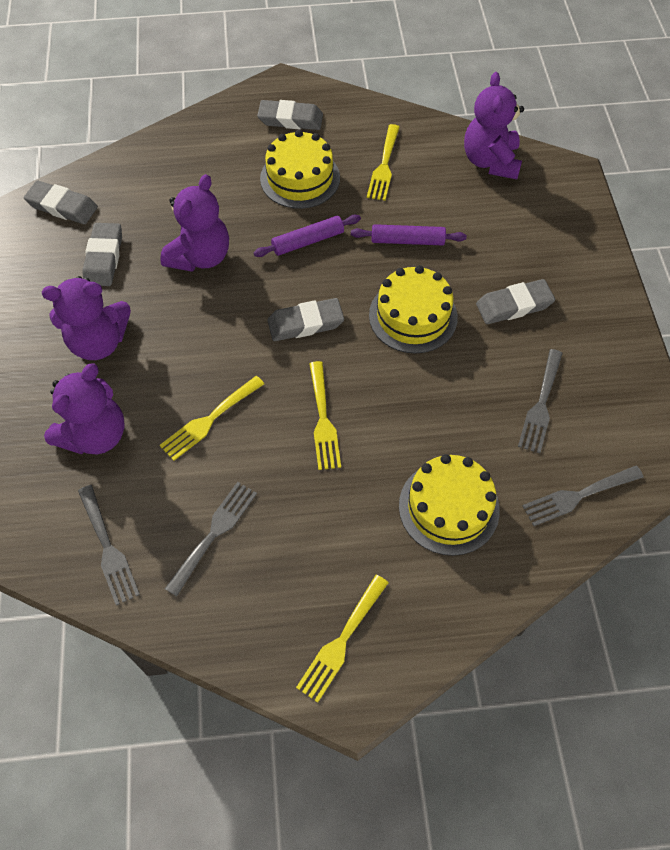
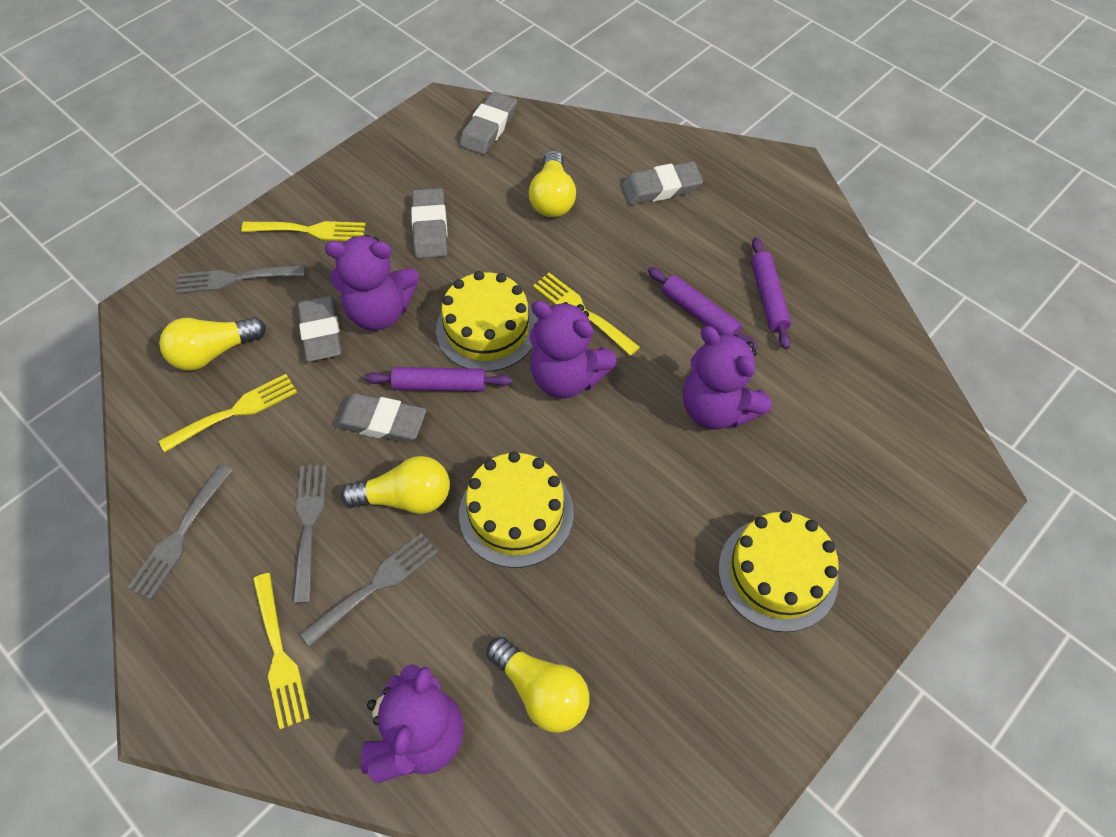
purple rolling pin: 2 -> 3
yellow light bulb: 0 -> 4

